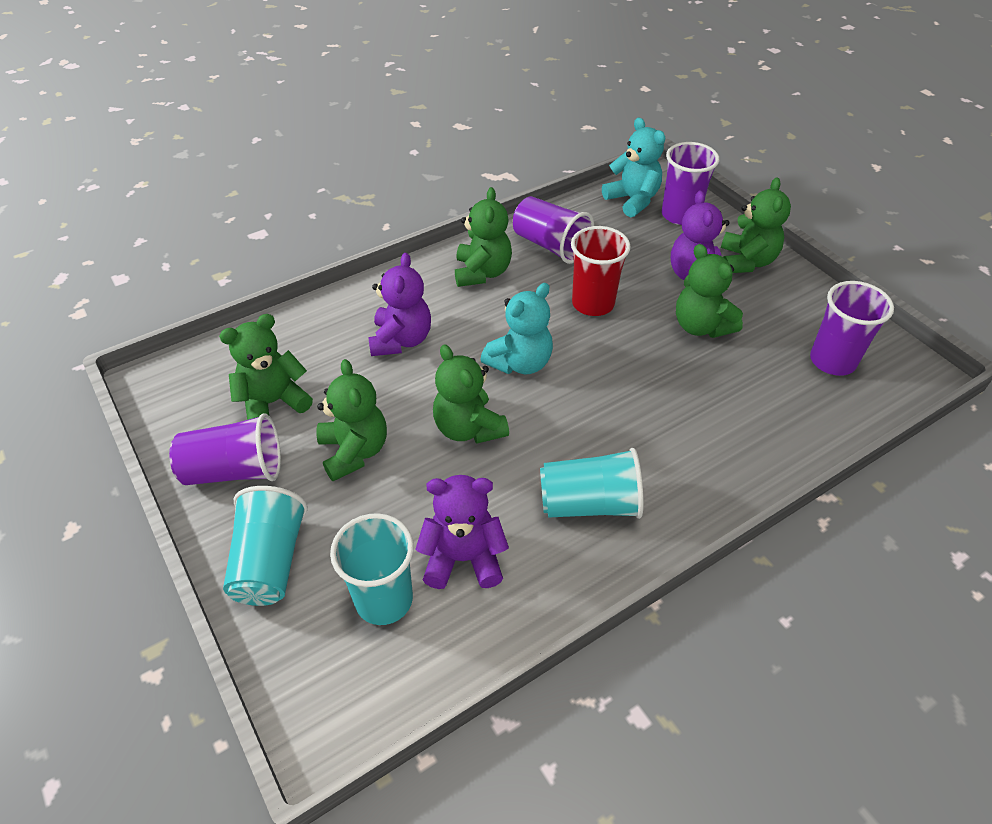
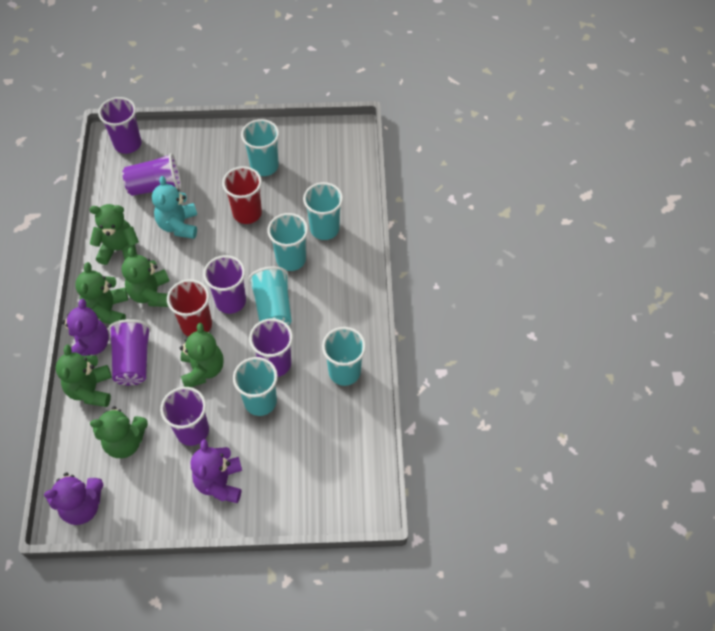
purple cup: 4 -> 6
red cup: 1 -> 2
turquoise cup: 3 -> 6
turquoise teddy bear: 2 -> 1

